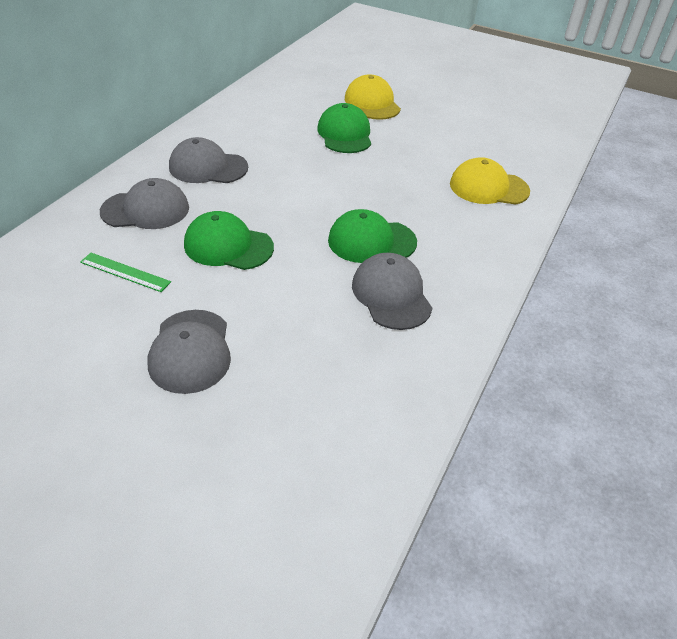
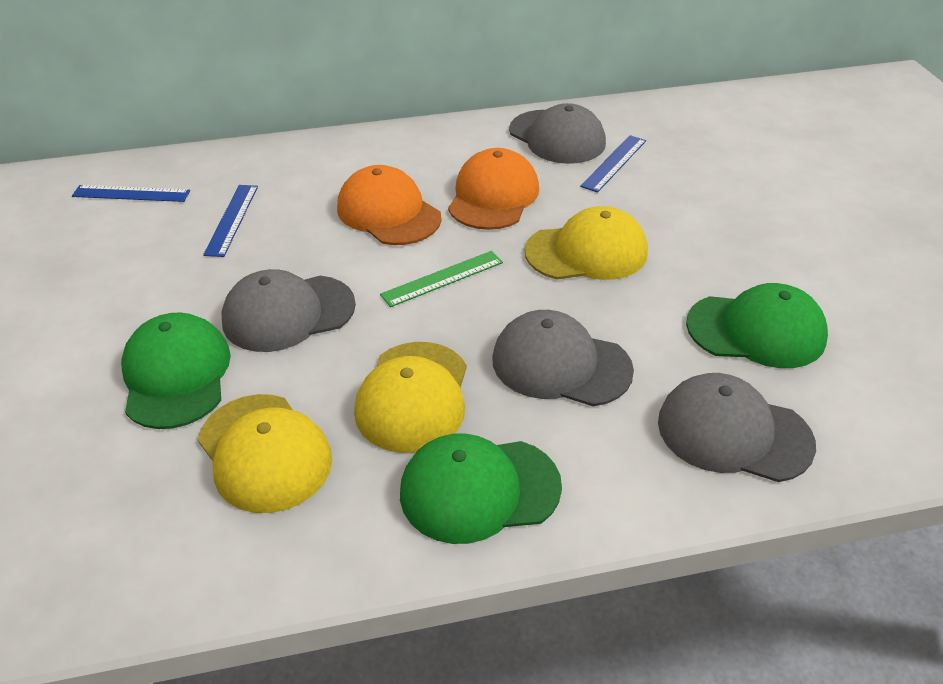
blue ruler: 0 -> 3
orange cap: 0 -> 2
yellow cap: 2 -> 3

